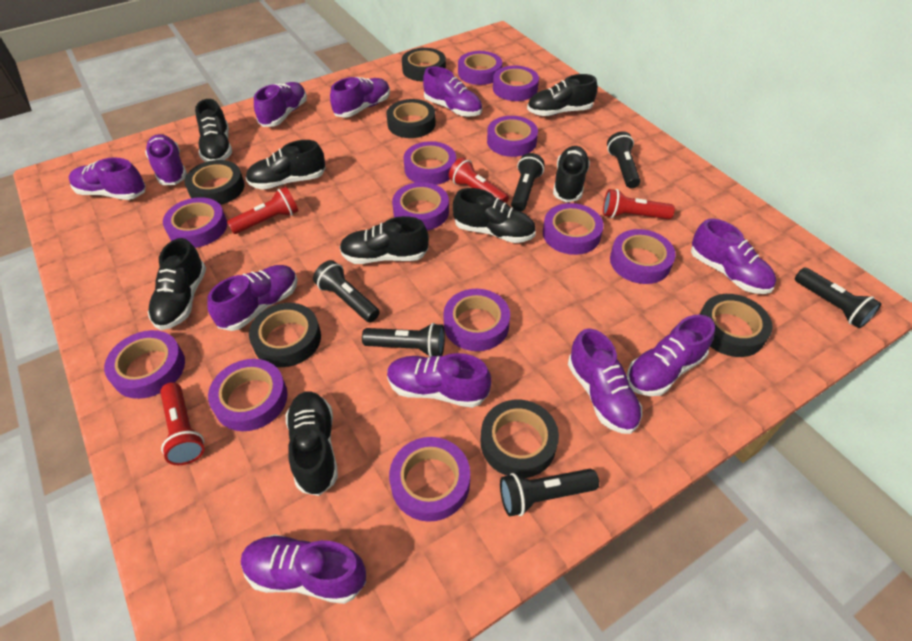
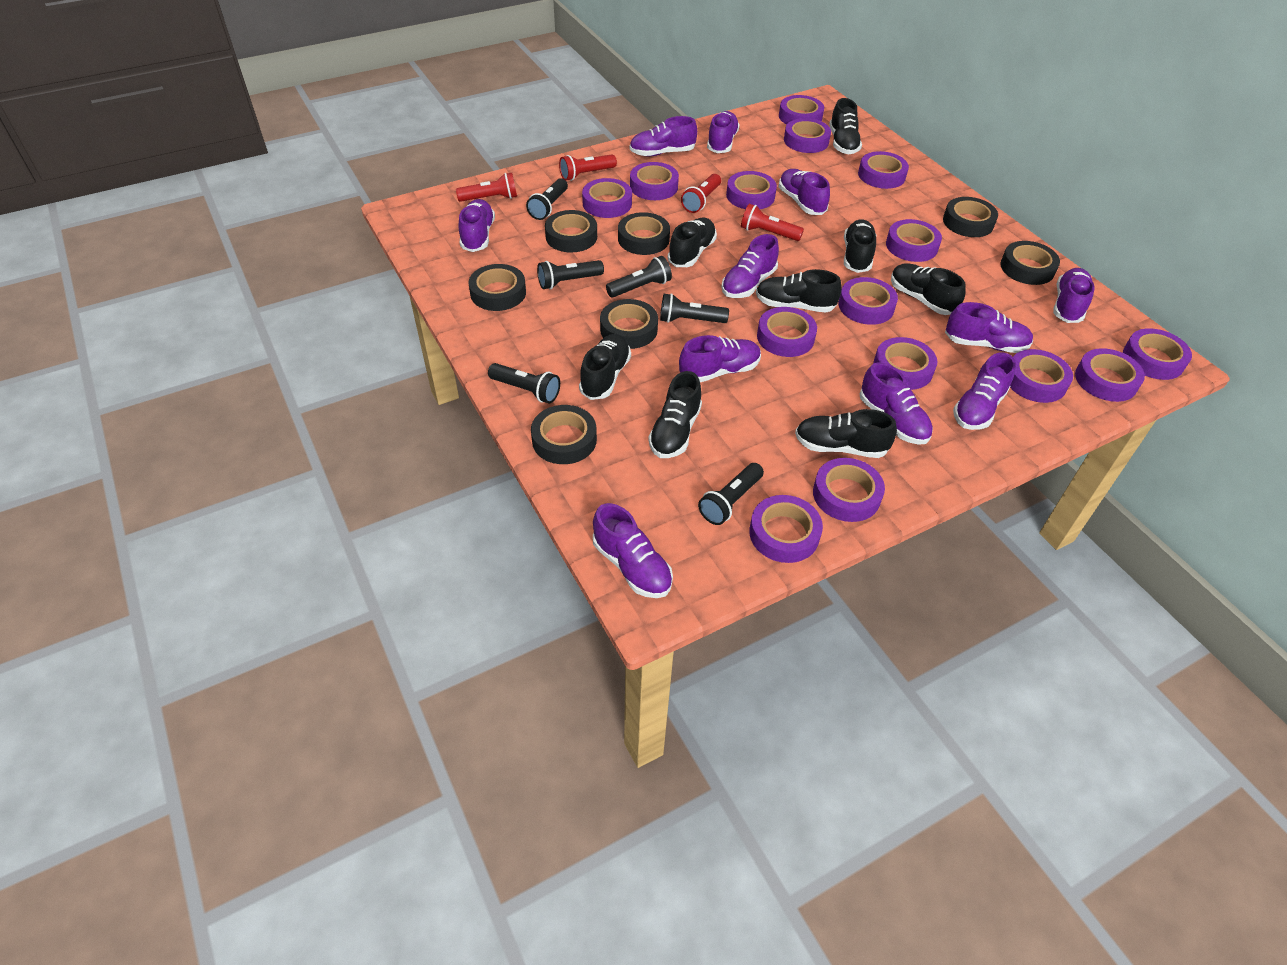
black tape: 6 -> 7
purple tape: 12 -> 15

